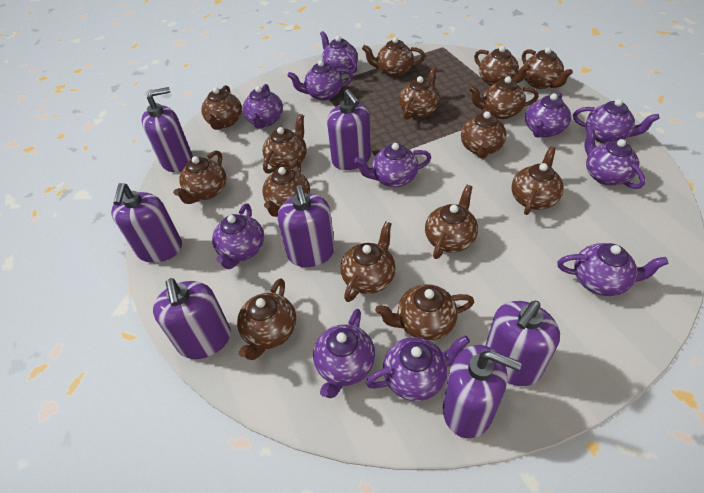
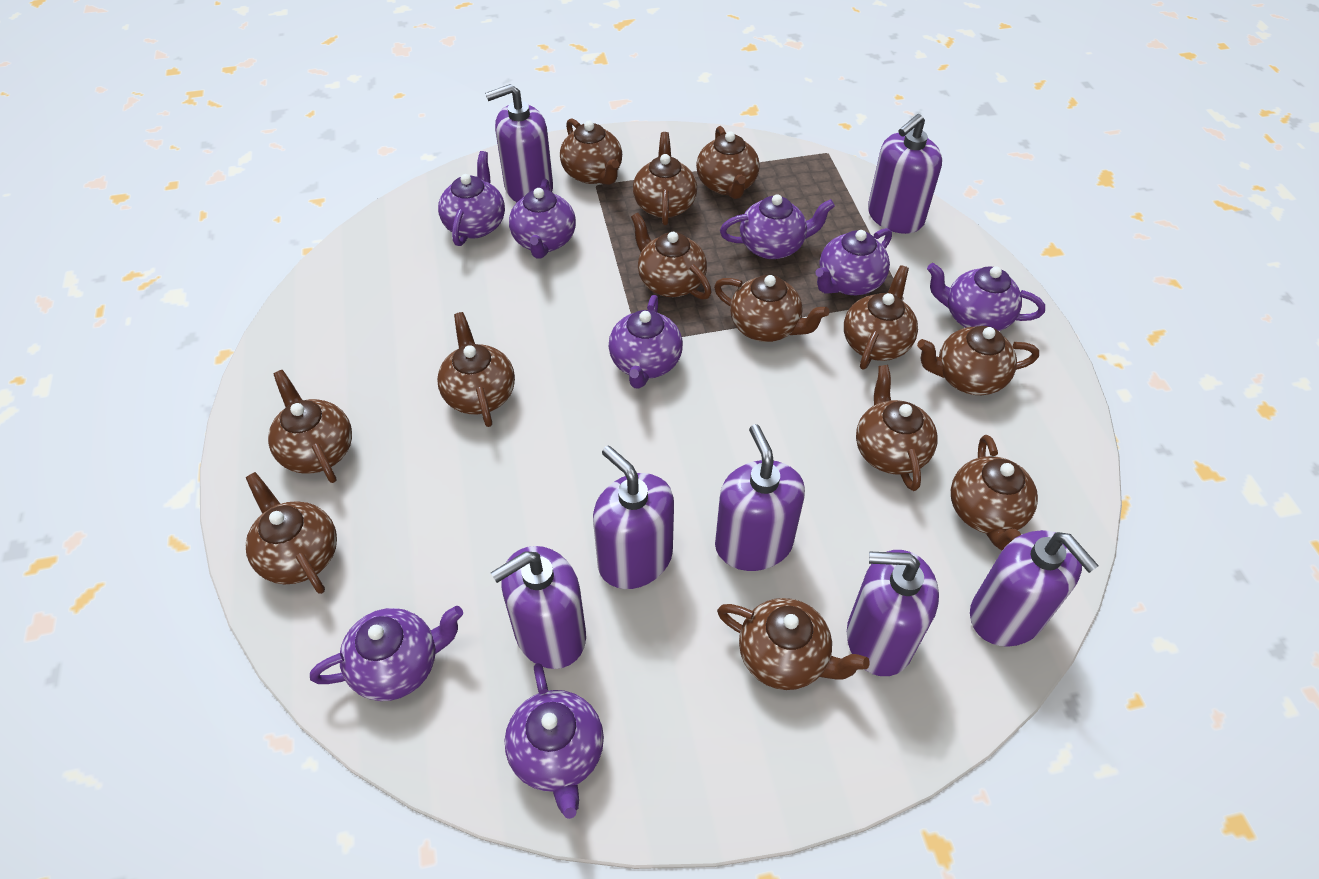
brown teapot: 15 -> 13
purple teapot: 11 -> 8

